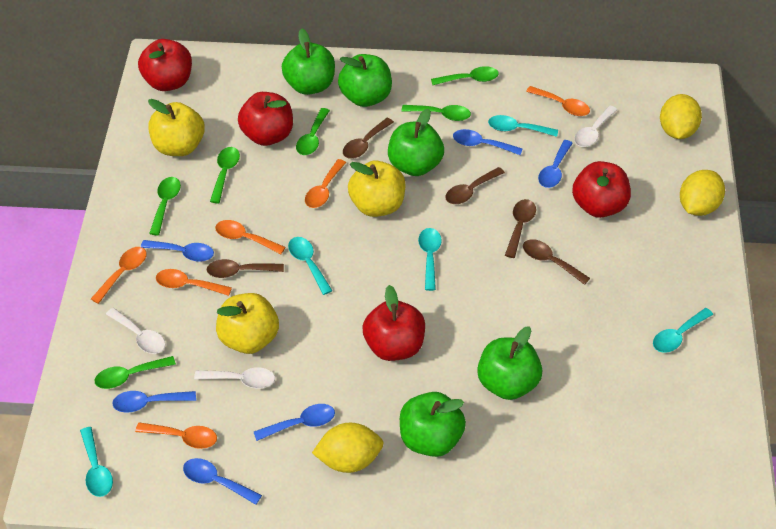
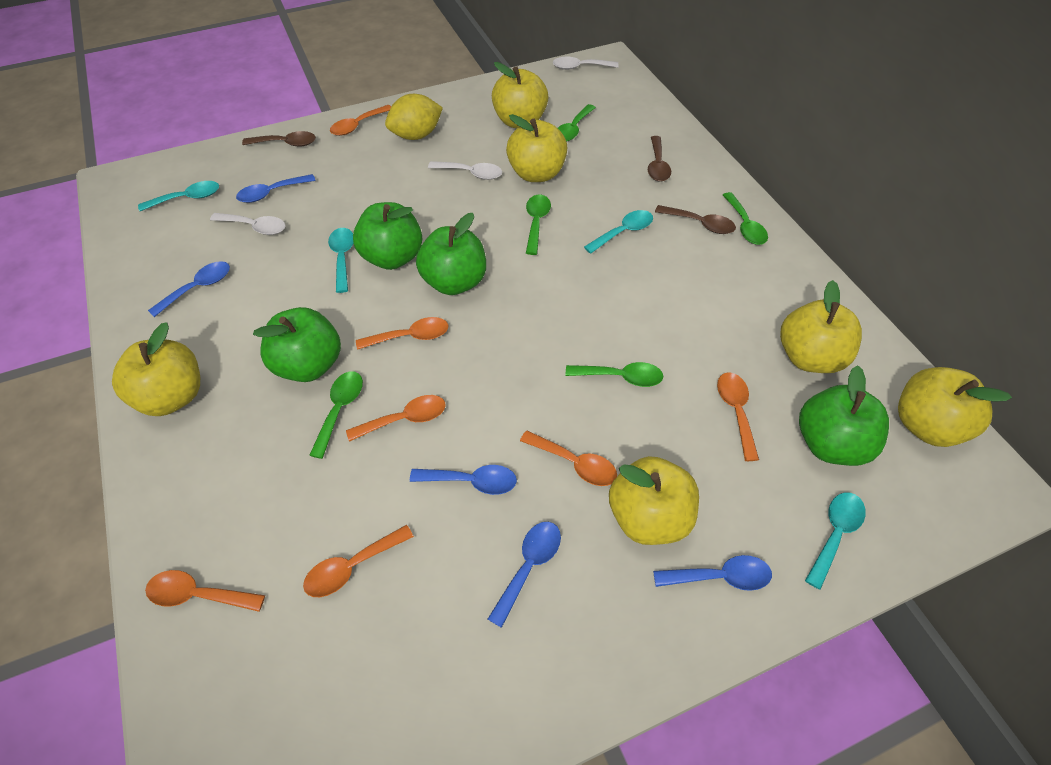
blue spoon: 6 -> 5
brown spoon: 5 -> 3
green apple: 5 -> 4
green spoon: 6 -> 5
orange spoon: 6 -> 7
red apple: 4 -> 0
turquoise spoon: 5 -> 4
yellow apple: 3 -> 6
yellow lemon: 3 -> 1

